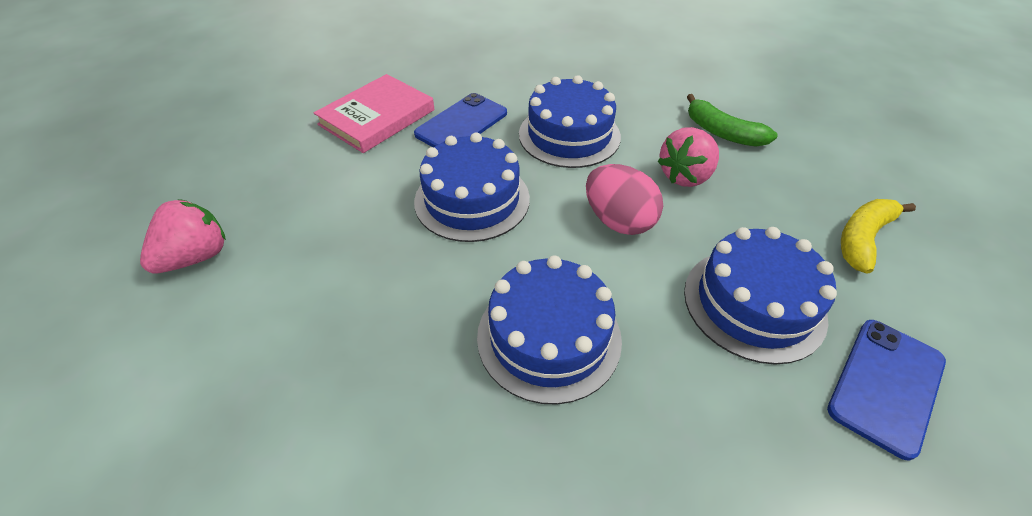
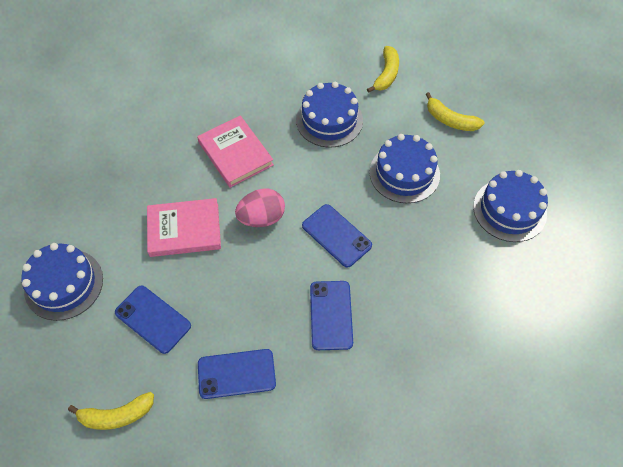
blue phone: 2 -> 4
green banana: 1 -> 0
pink book: 1 -> 2
pink strawberry: 2 -> 0
yellow banana: 1 -> 3

